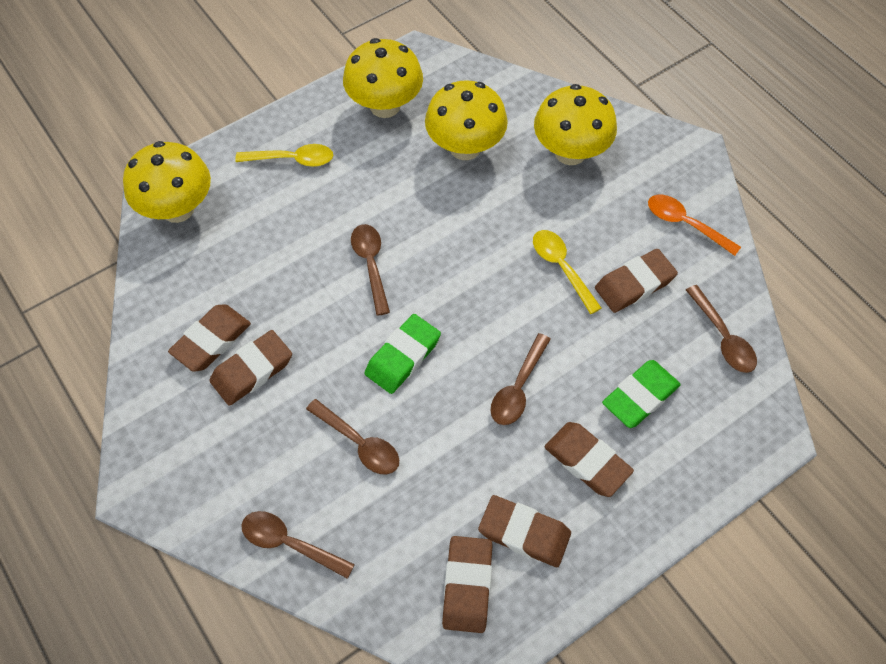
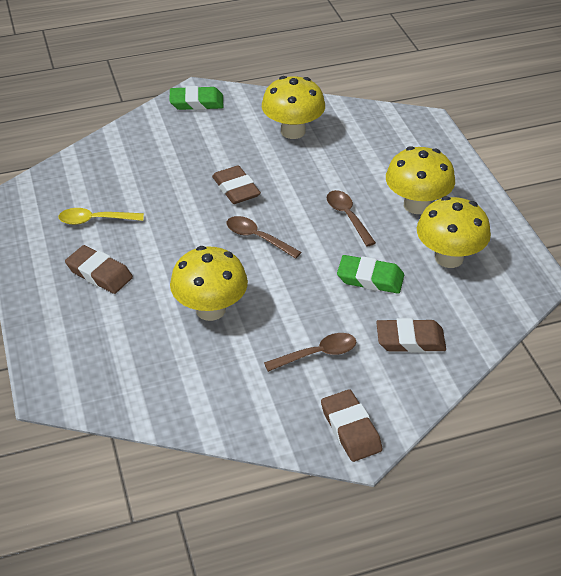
brown eraser: 6 -> 4
brown spoon: 5 -> 3
orange spoon: 1 -> 0
yellow spoon: 2 -> 1

